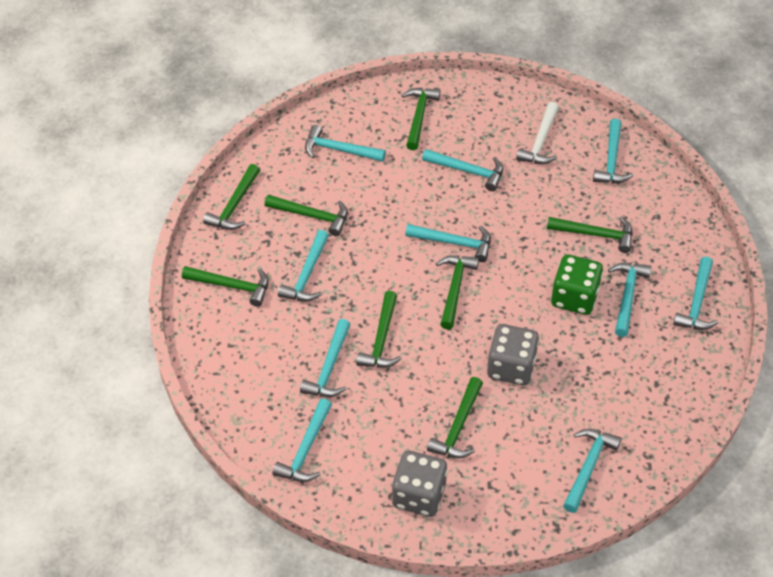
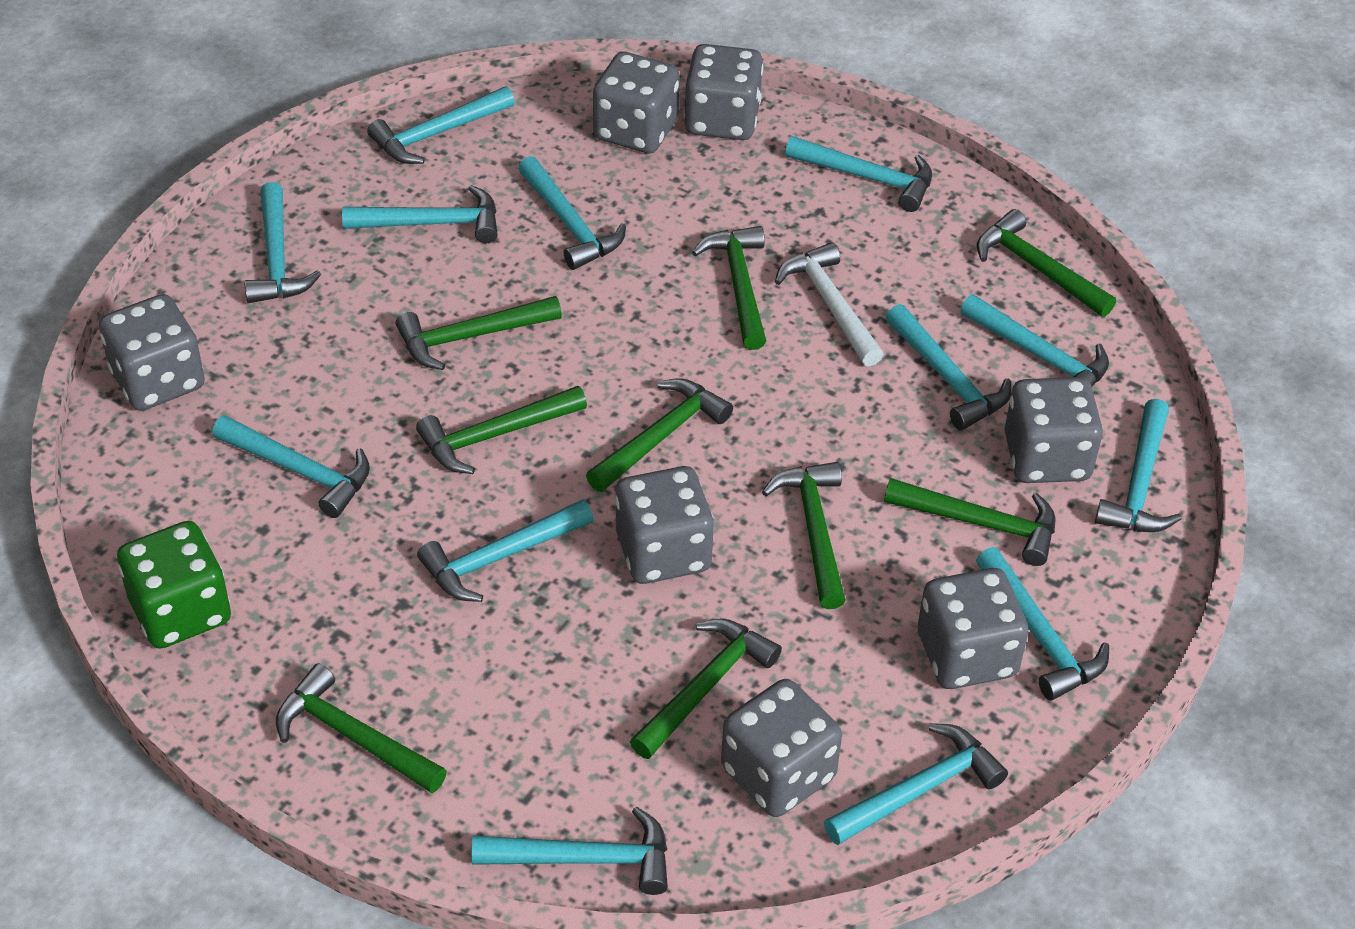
green hammer: 8 -> 9
grey dice: 2 -> 7
turquoise hammer: 10 -> 13

